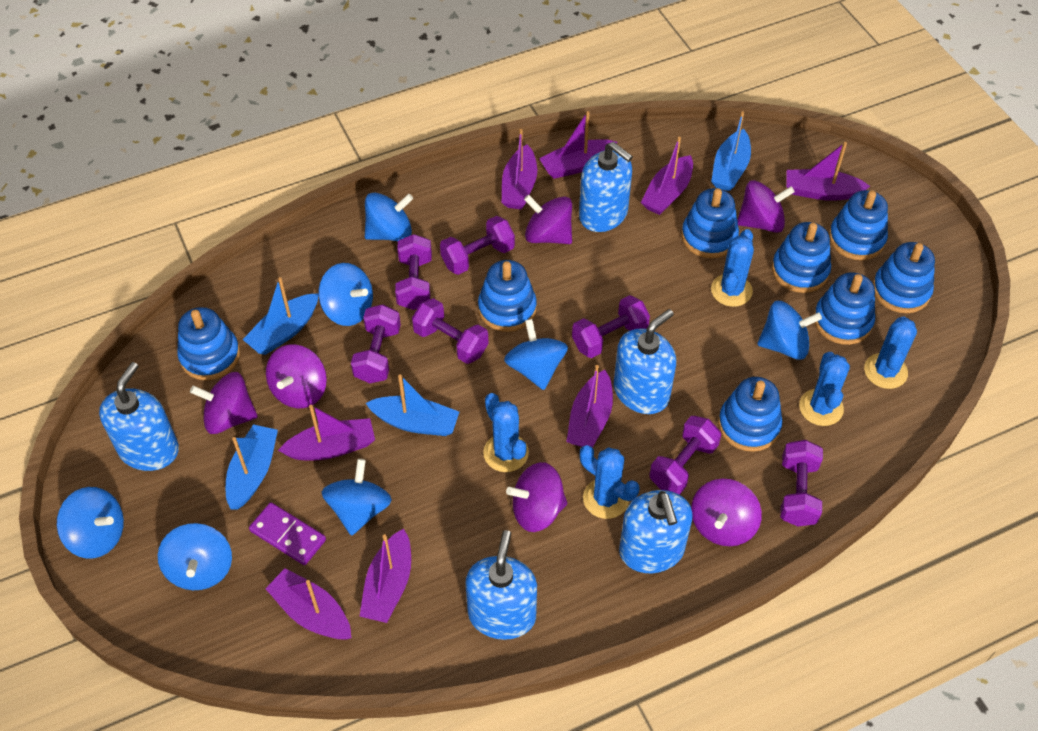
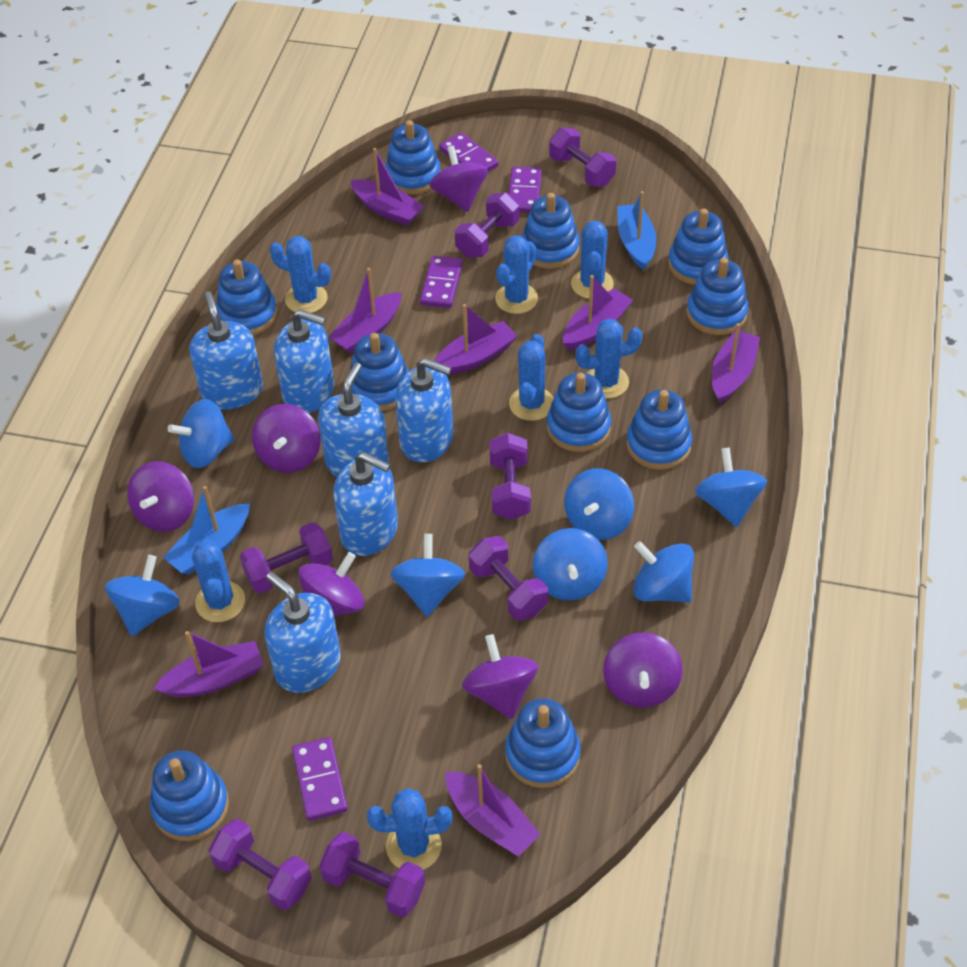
blue boat: 4 -> 2
blue cactus: 5 -> 7
blue soap dispenser: 5 -> 6
blue stacking toy: 8 -> 10
purple boat: 8 -> 7
purple domino: 1 -> 4

